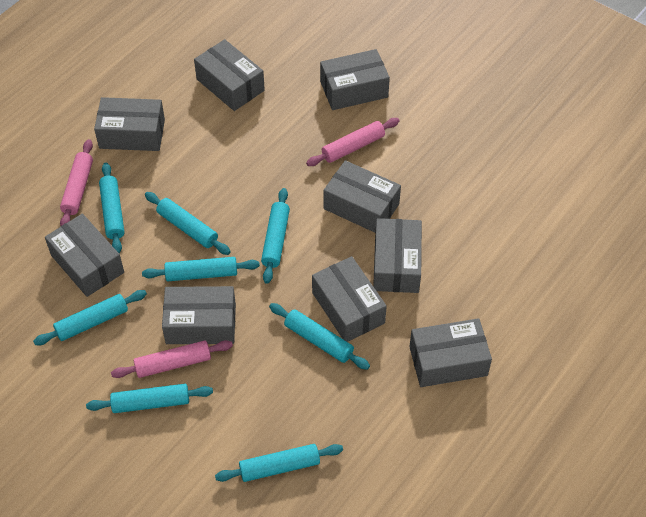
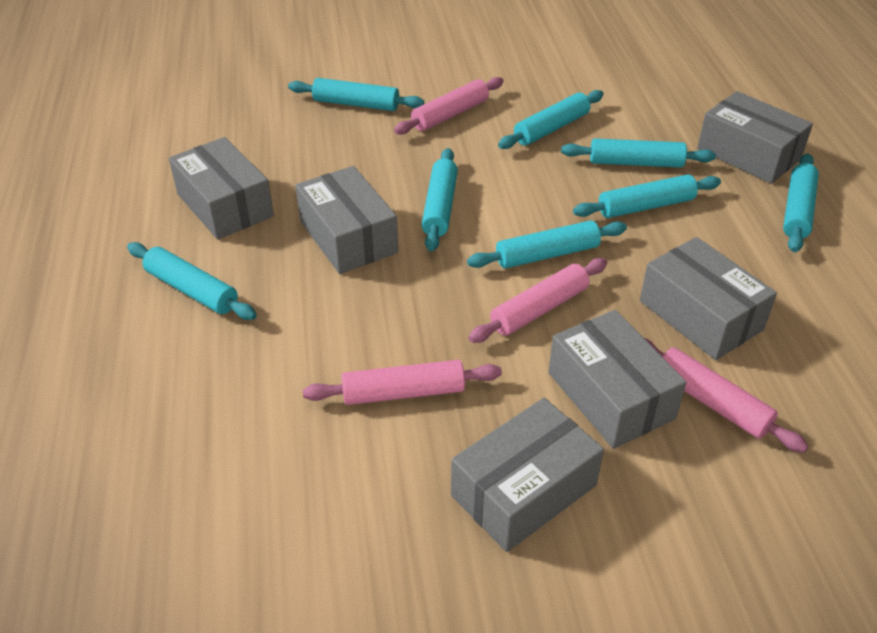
grey box: 9 -> 6
pink rolling pin: 3 -> 4

